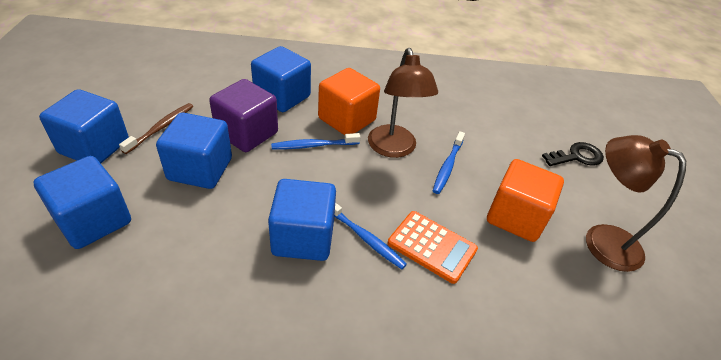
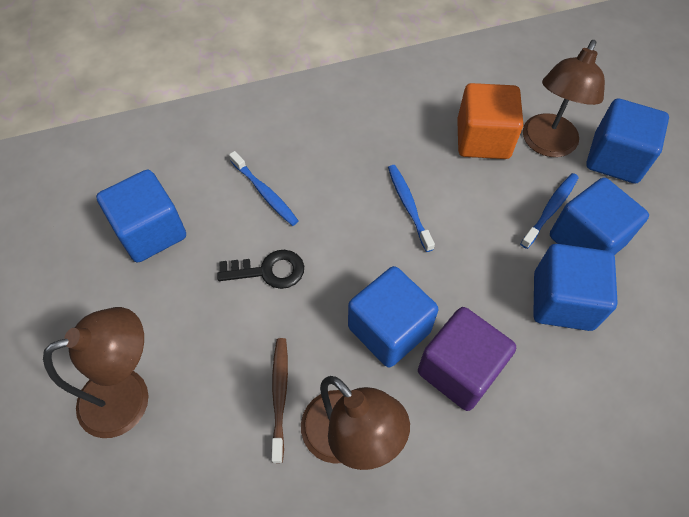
brown lamp: 2 -> 3
orange calculator: 1 -> 0
orange cube: 2 -> 1

